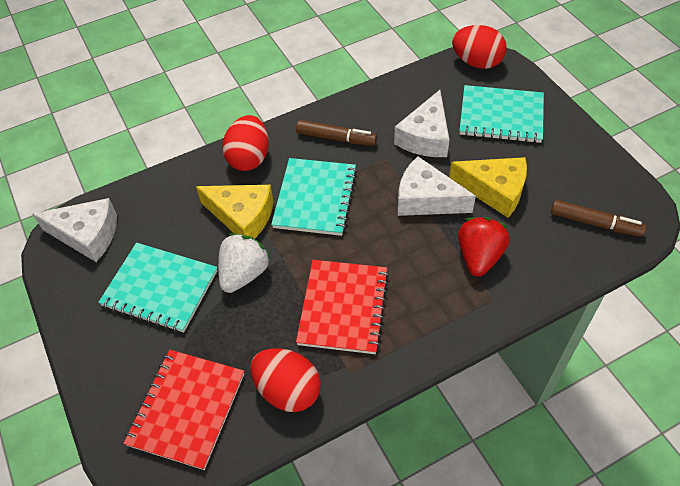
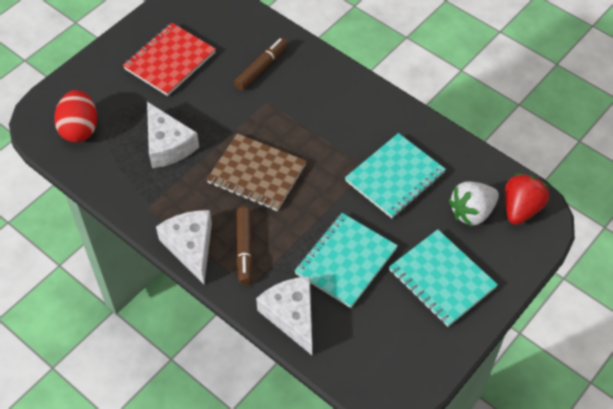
brown notebook: 0 -> 1
red egg: 3 -> 1
red notebook: 2 -> 1
yellow cheese: 2 -> 0

